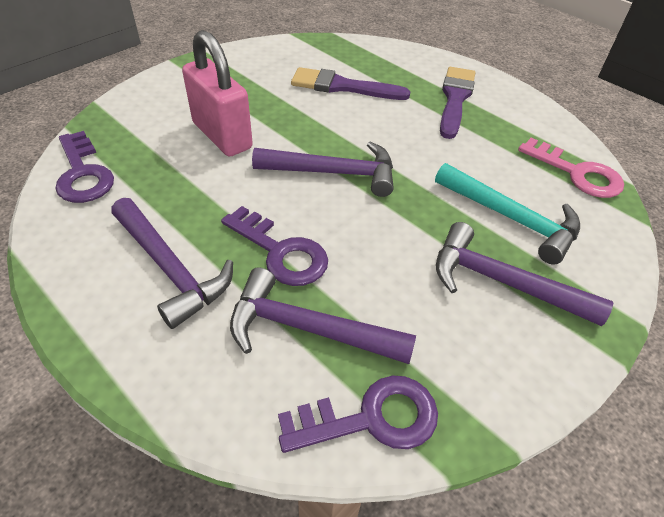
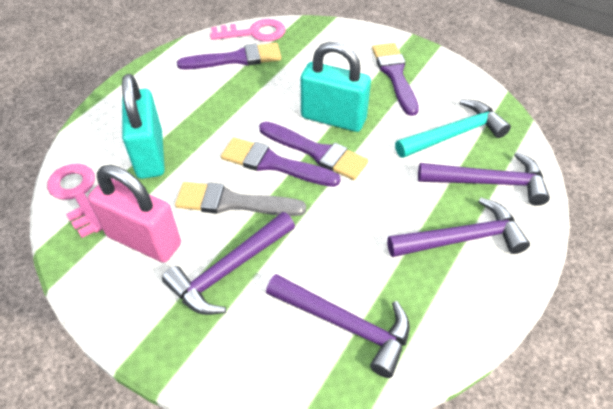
grey brush: 0 -> 1
pink key: 1 -> 2
purple brush: 2 -> 4
purple key: 3 -> 0
turquoise padlock: 0 -> 2

